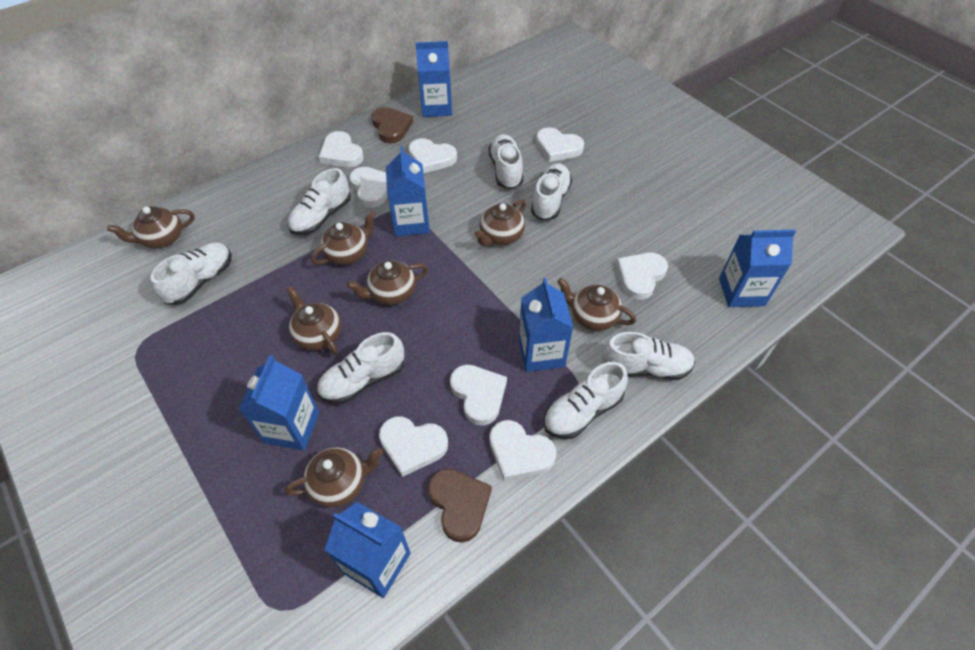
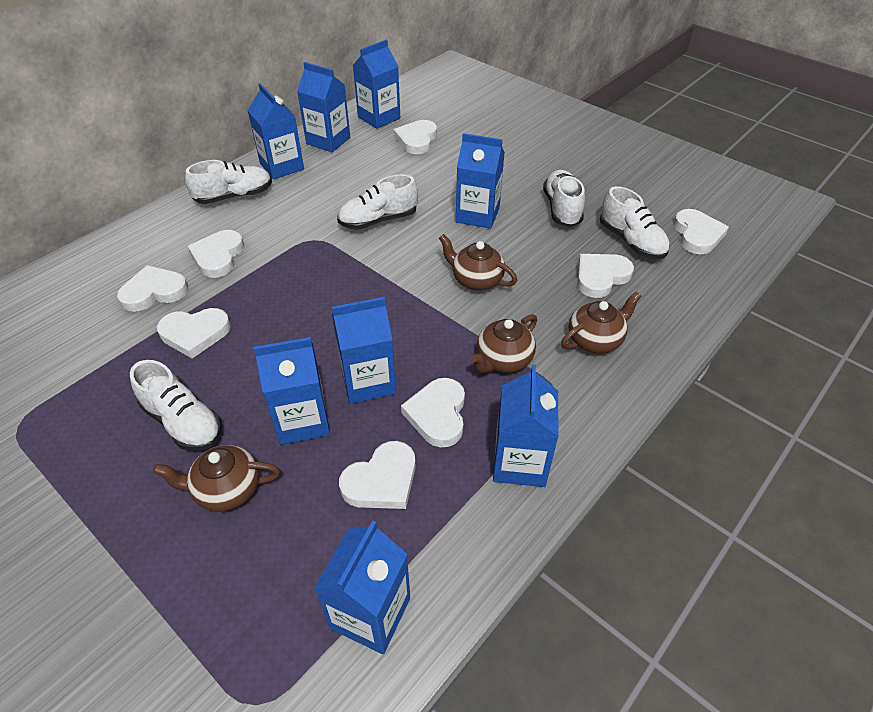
blue carton: 6 -> 8
brown heart: 2 -> 0
brown teapot: 7 -> 4
white shoe: 7 -> 5

